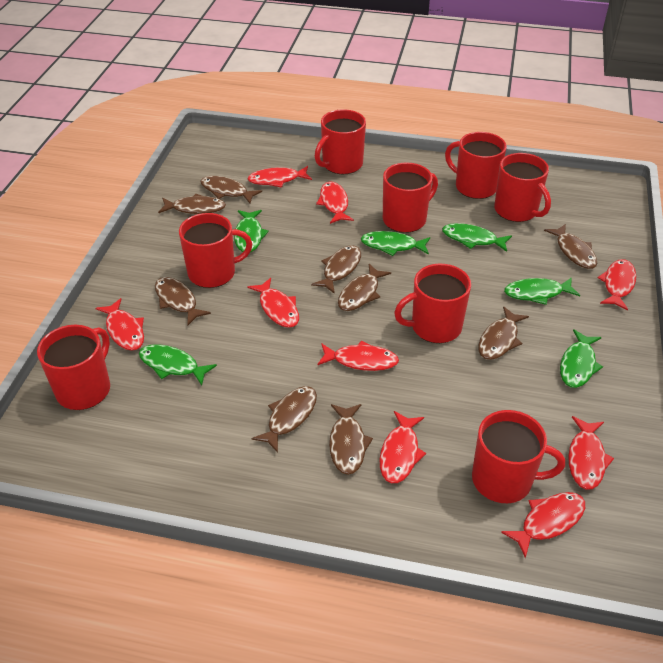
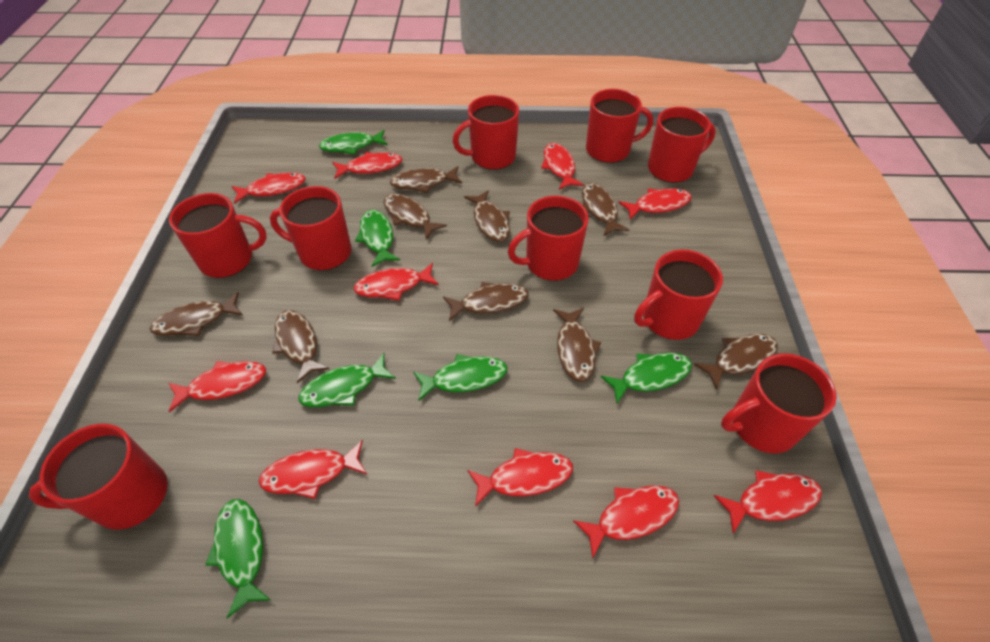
red fish: 9 -> 10
red mug: 8 -> 9

